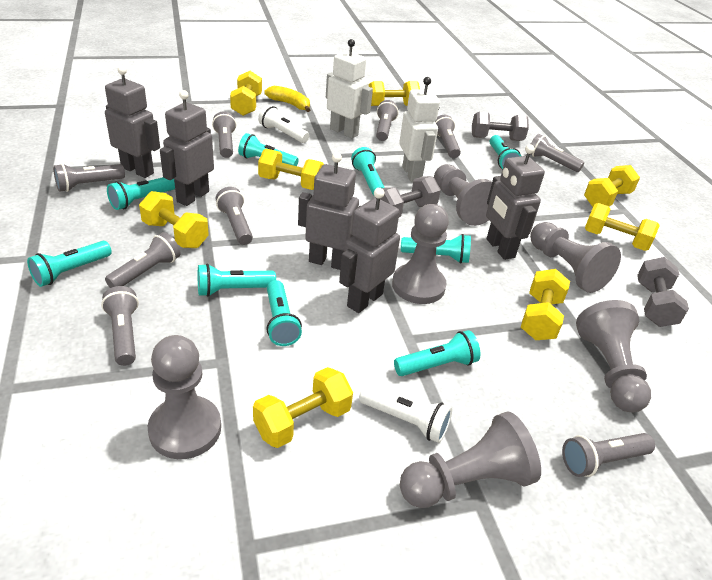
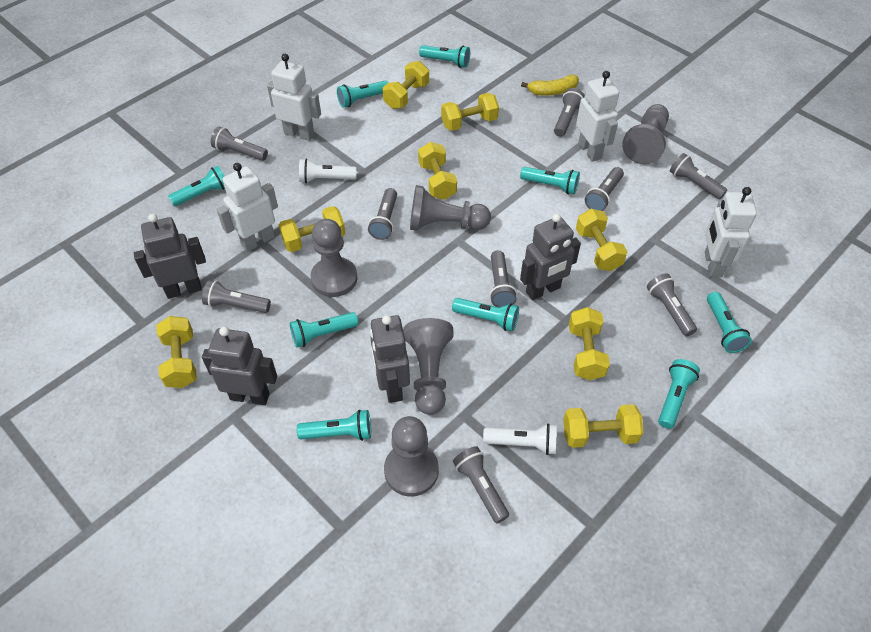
grey dumbbell: 3 -> 0
grey pawn: 6 -> 5
grey robot: 5 -> 4
white robot: 2 -> 4

